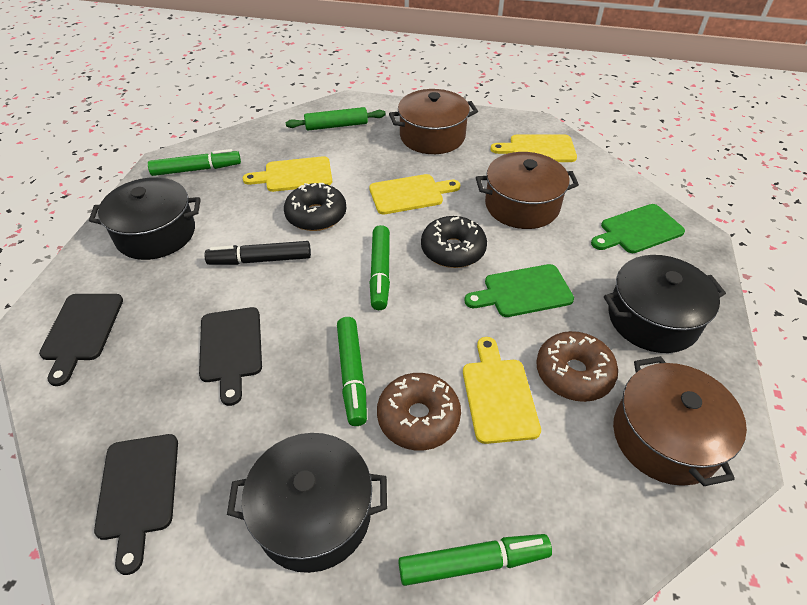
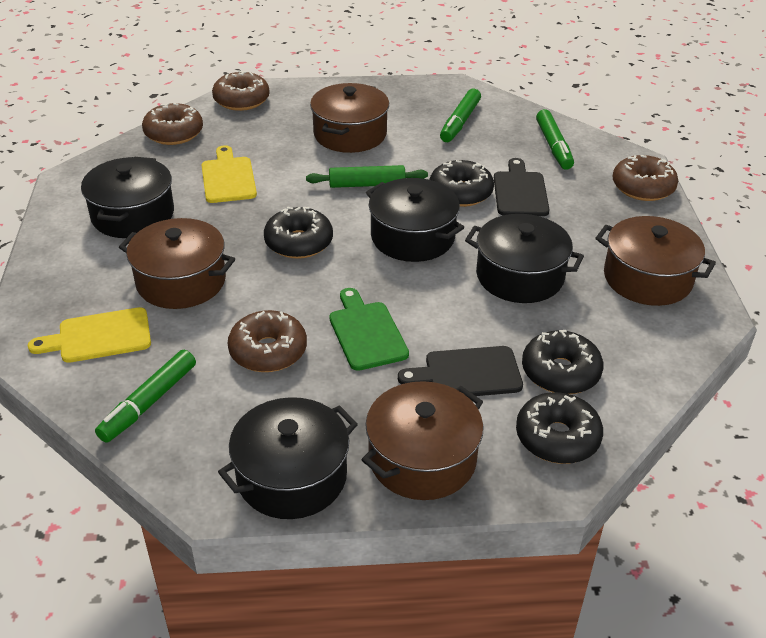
black cutting board: 3 -> 2
black donut: 2 -> 4
black marker: 1 -> 0
black pot: 3 -> 4
brown donut: 2 -> 4
brown pot: 3 -> 4
green cutting board: 2 -> 1
green marker: 4 -> 3
yellow cutting board: 4 -> 2

